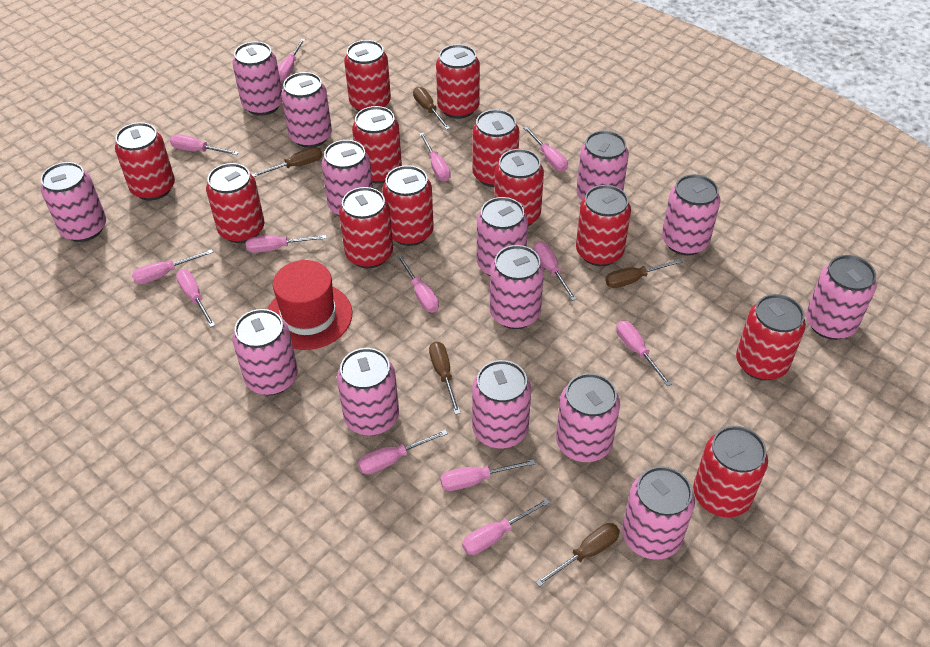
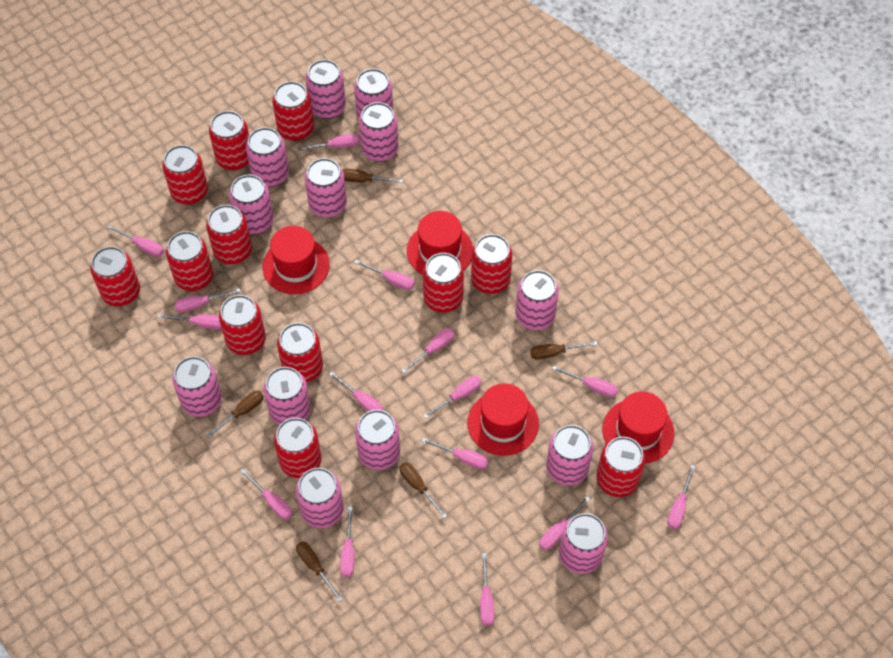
pink can: 14 -> 13
pink screwdriver: 13 -> 15
red hat: 1 -> 4

